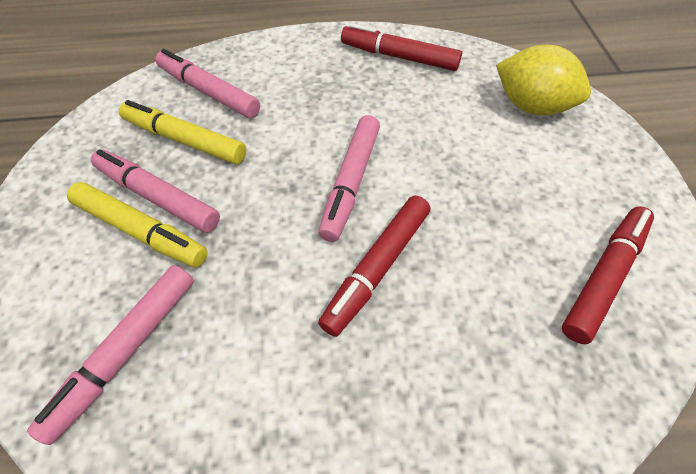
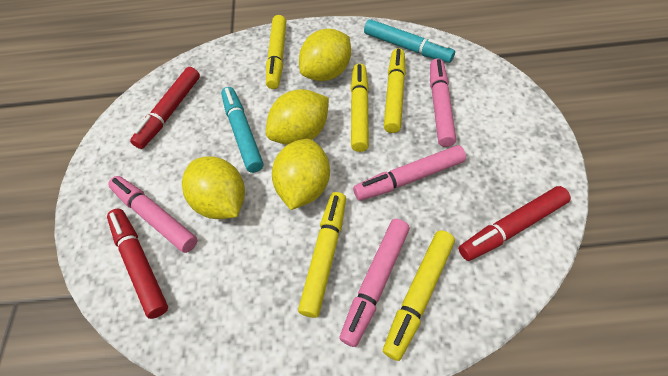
turquoise marker: 0 -> 2
yellow lemon: 1 -> 4
yellow marker: 2 -> 5

